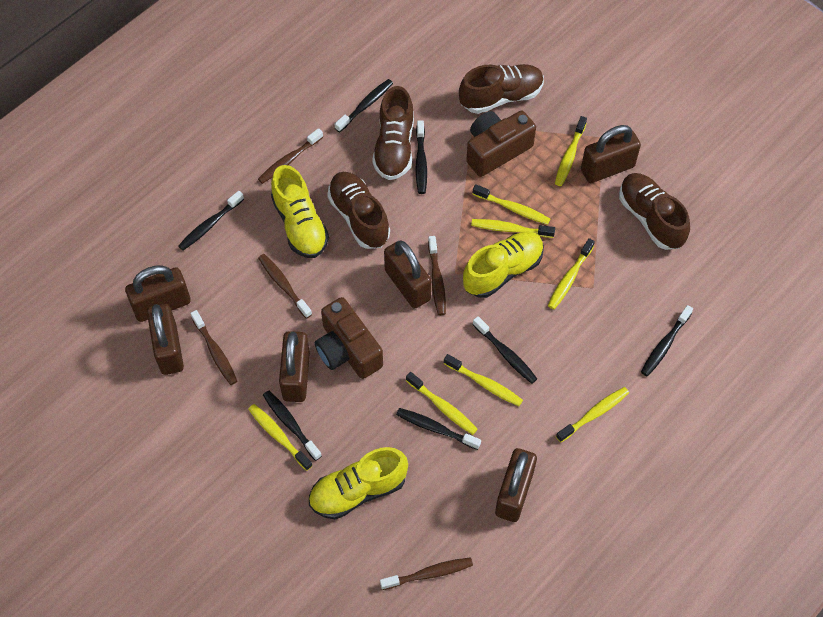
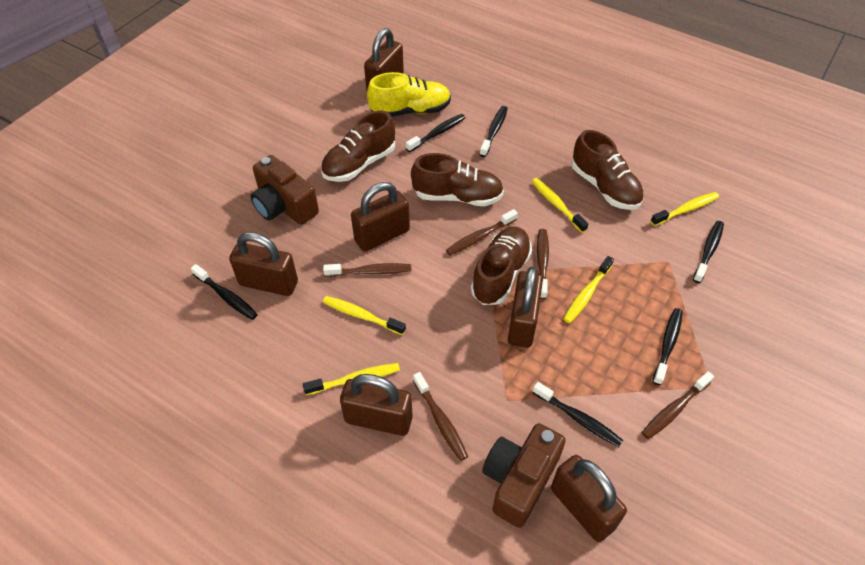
black toothbrush: 7 -> 6
yellow shoe: 3 -> 1
yellow toothbrush: 8 -> 5

